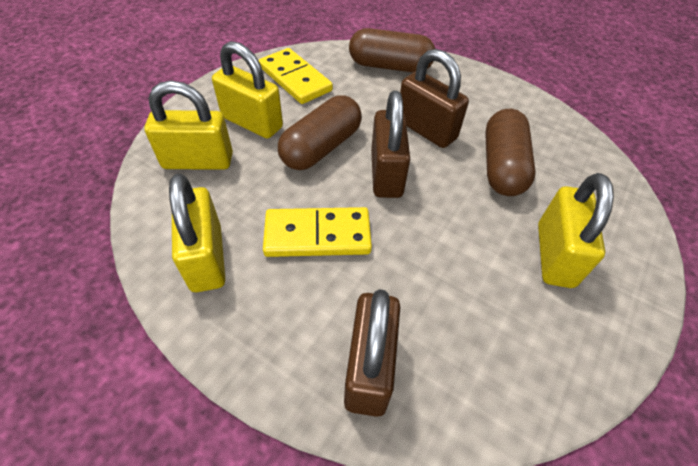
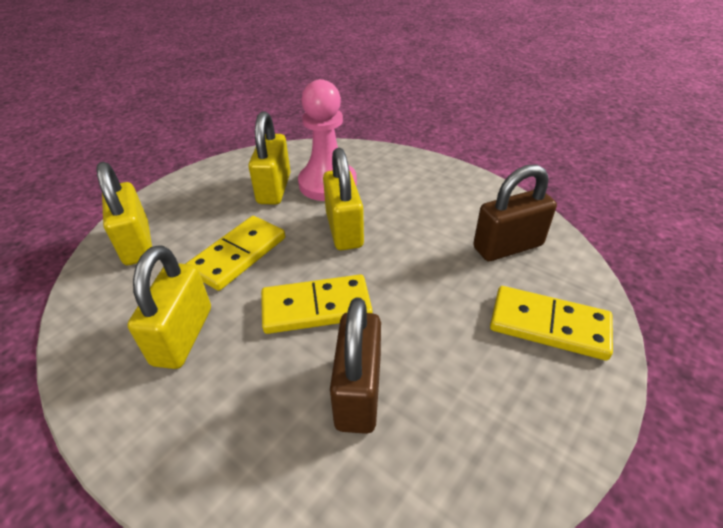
brown capsule: 3 -> 0
brown padlock: 3 -> 2
pink pawn: 0 -> 1
yellow domino: 2 -> 3

